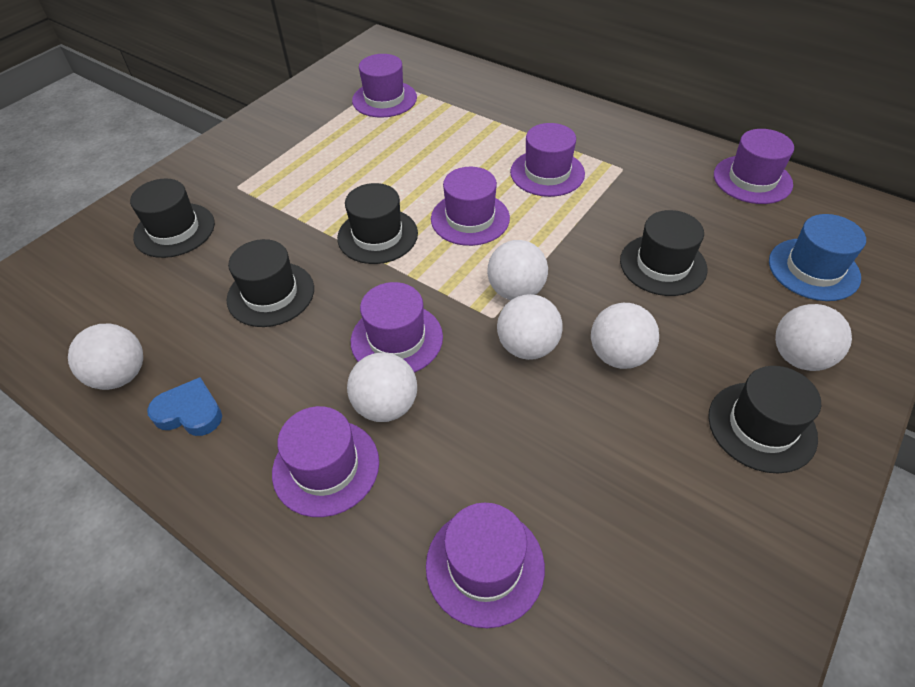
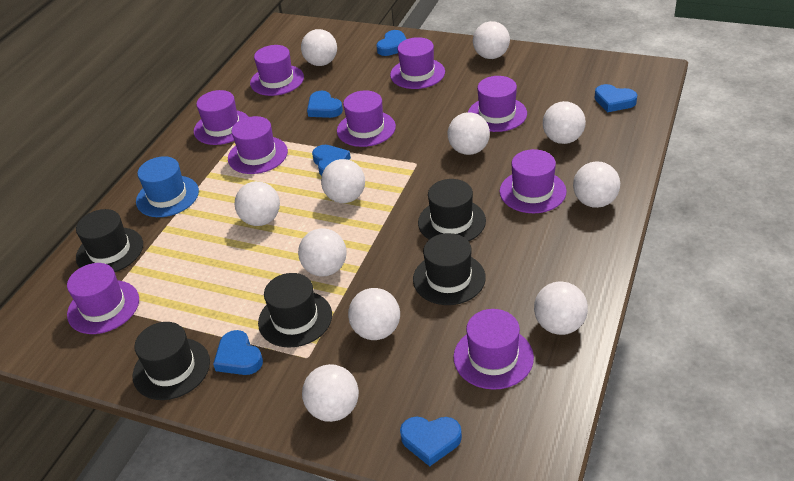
blue heart: 1 -> 6
purple hat: 7 -> 9
white ball: 6 -> 11

